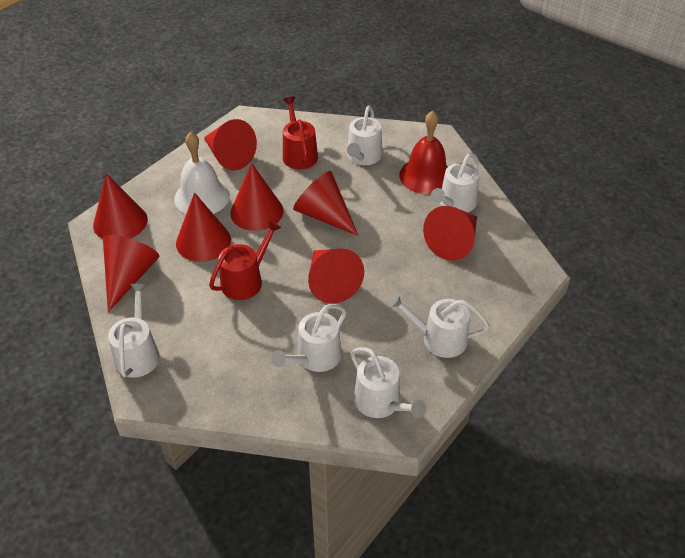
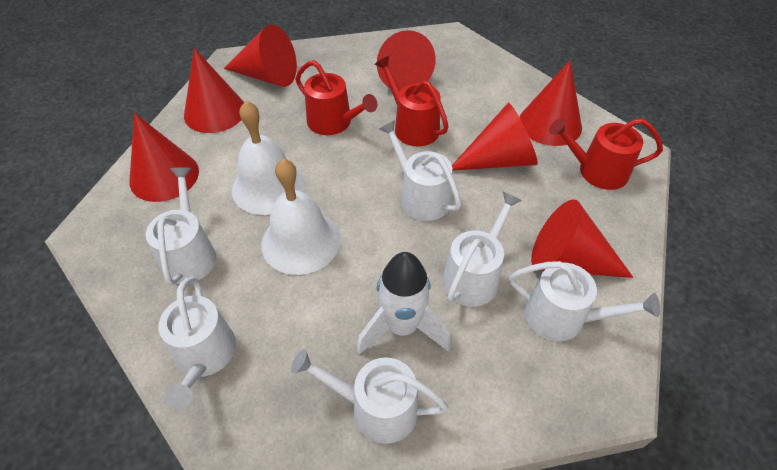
red bell: 1 -> 0
red cone: 8 -> 7
red watering can: 2 -> 3
white bell: 1 -> 2
white rocket: 0 -> 1

